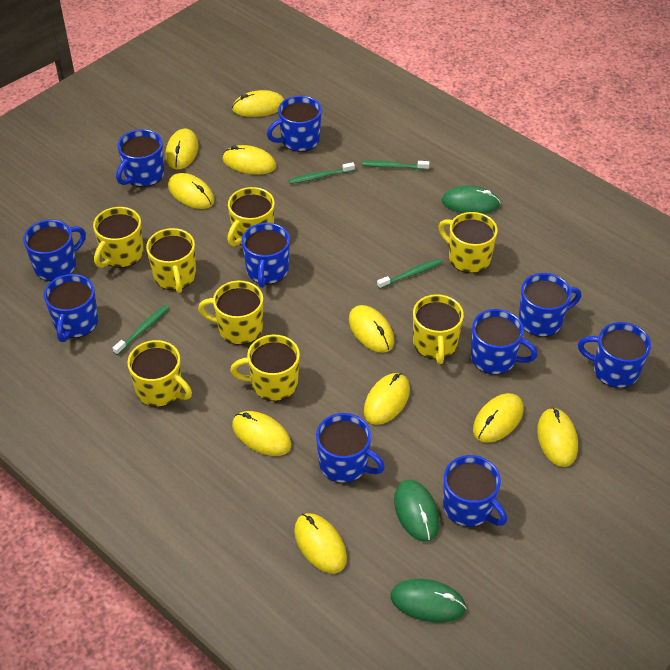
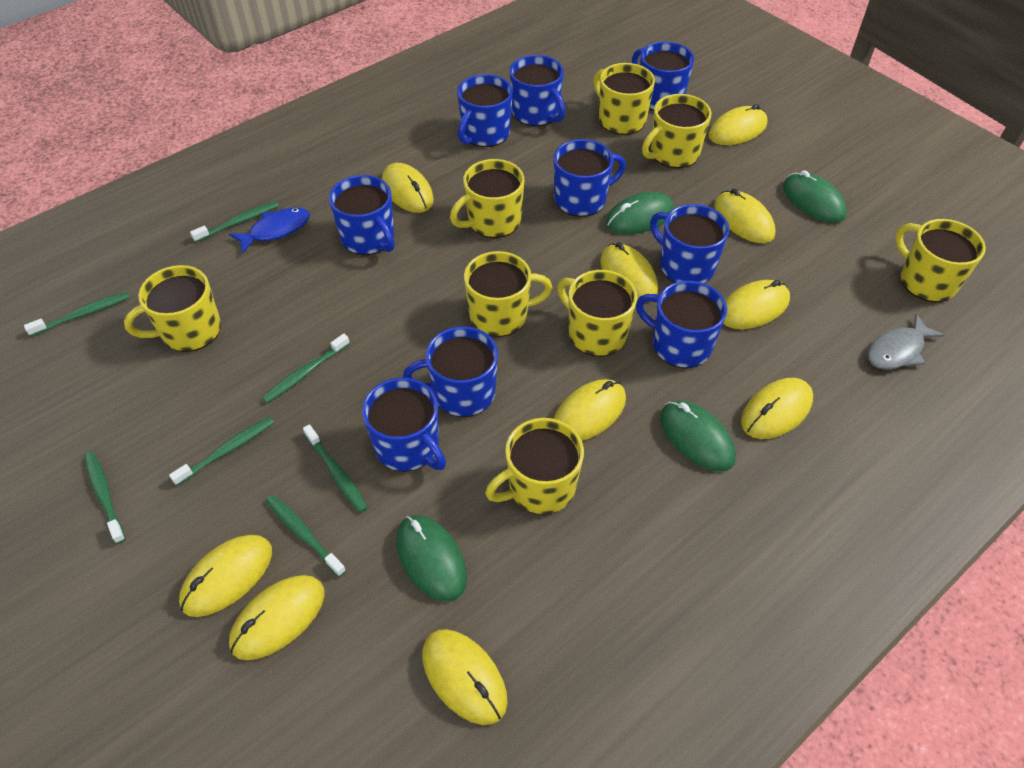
blue fish: 0 -> 1
blue mug: 10 -> 9
green mouse: 3 -> 4
green toothbrush: 4 -> 7
grey fish: 0 -> 1

